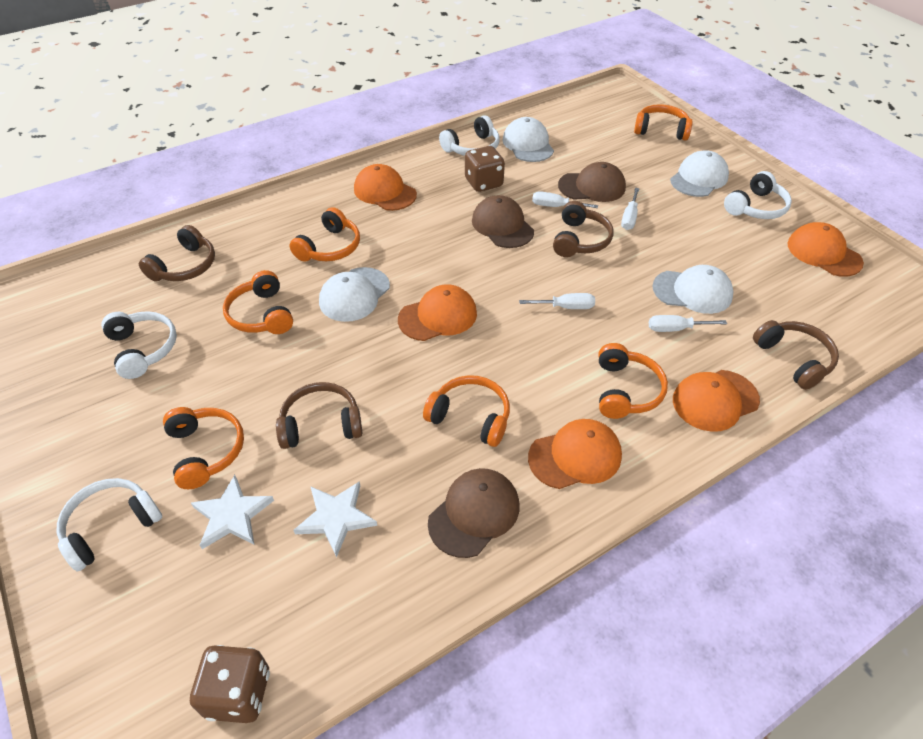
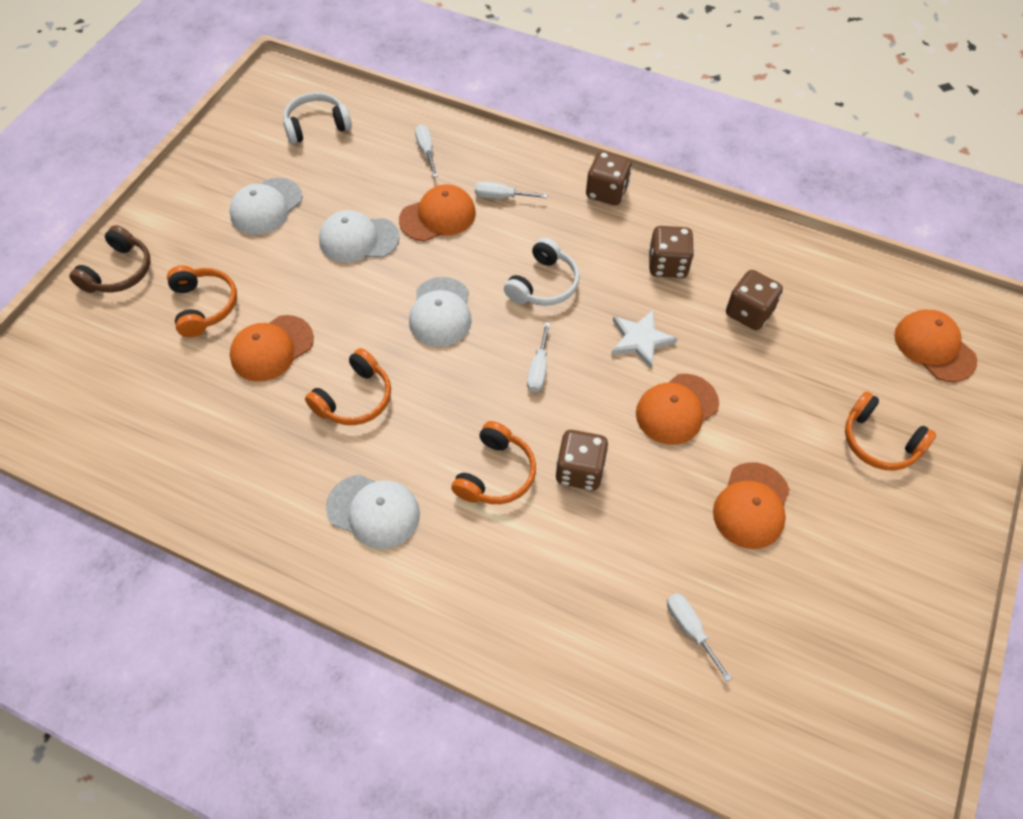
brown cap: 3 -> 0
brown dice: 2 -> 4
brown headphones: 4 -> 1
orange headphones: 6 -> 4
white headphones: 4 -> 2
white star: 2 -> 1

